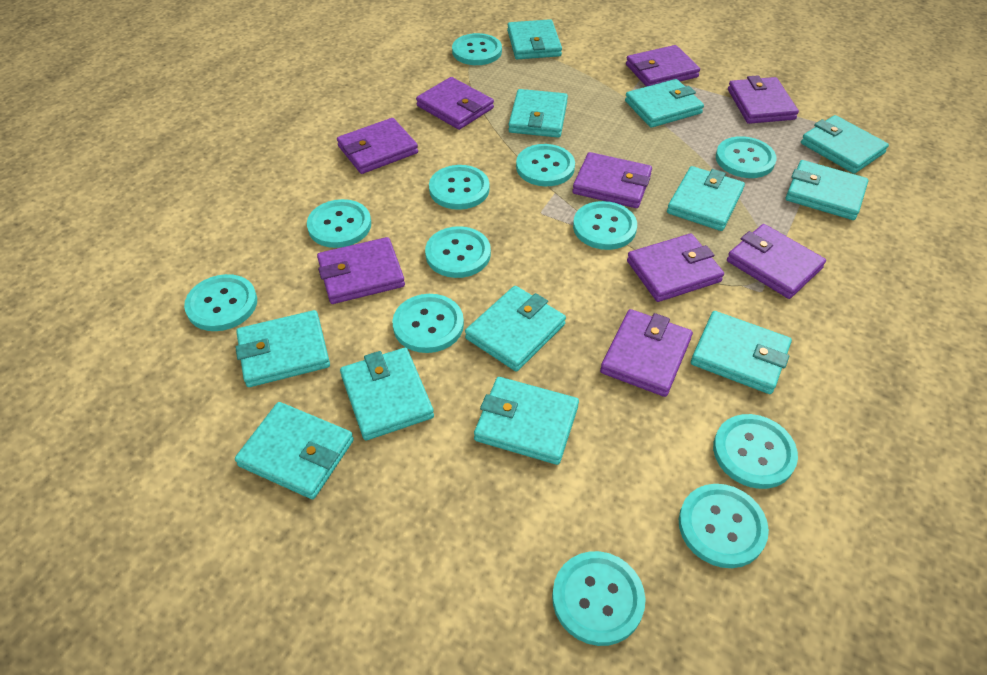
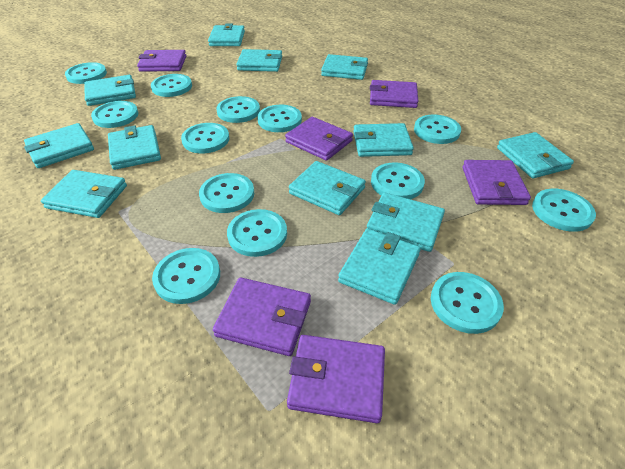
purple wallet: 9 -> 6
turquoise button: 12 -> 13

